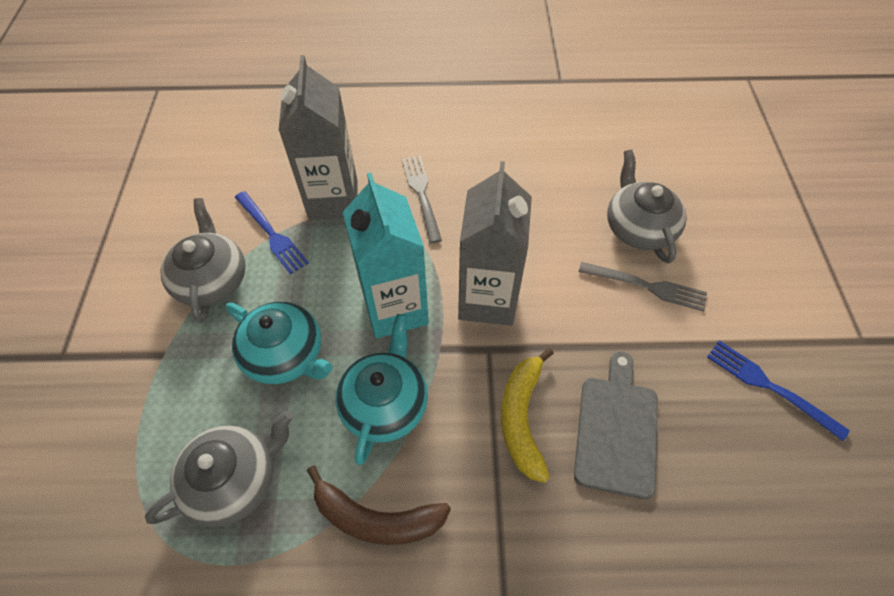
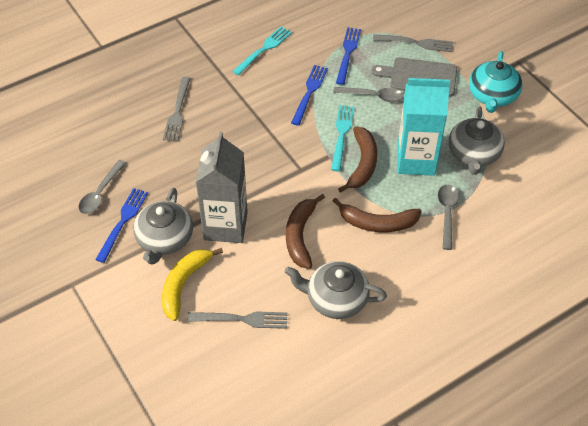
blue fork: 2 -> 3
brown banana: 1 -> 3
grey carton: 2 -> 1
grey fork: 2 -> 3
grey spoon: 0 -> 3
turquoise fork: 0 -> 2
turquoise teapot: 2 -> 1

